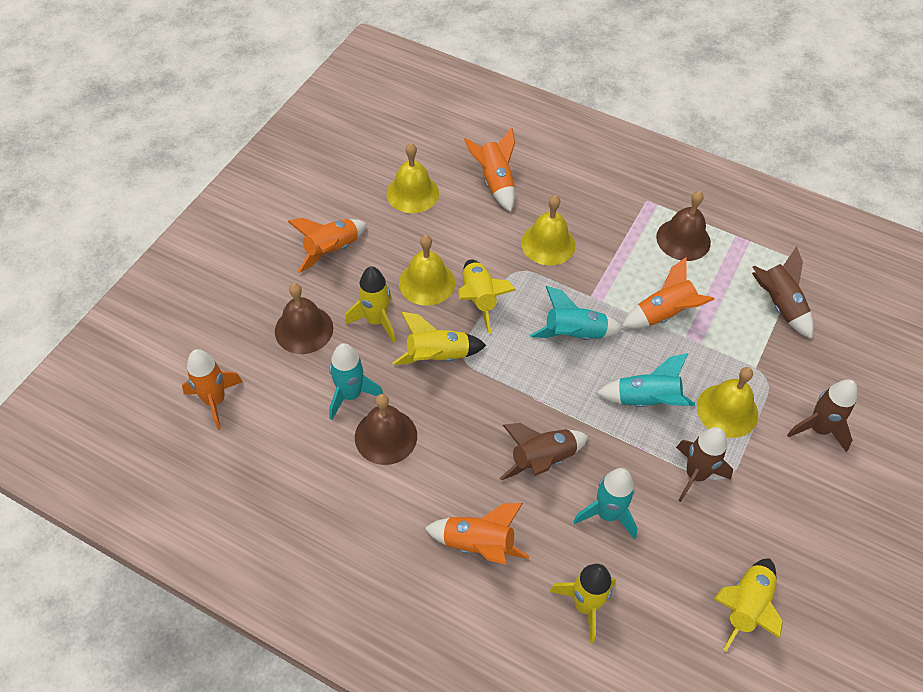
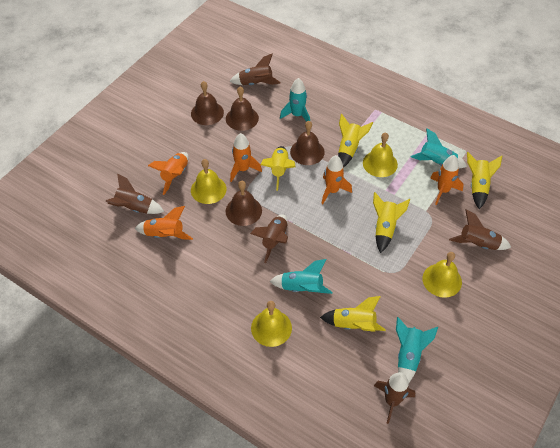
brown bell: 3 -> 4
brown rocket: 4 -> 5

